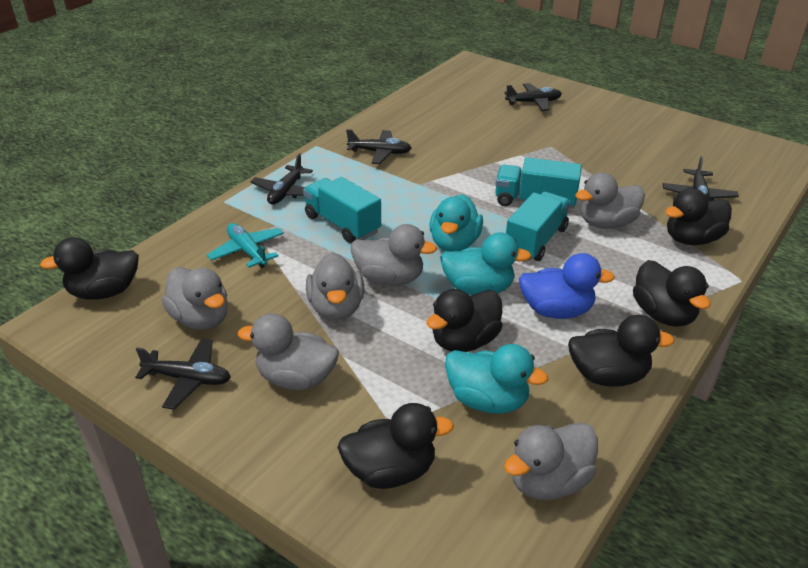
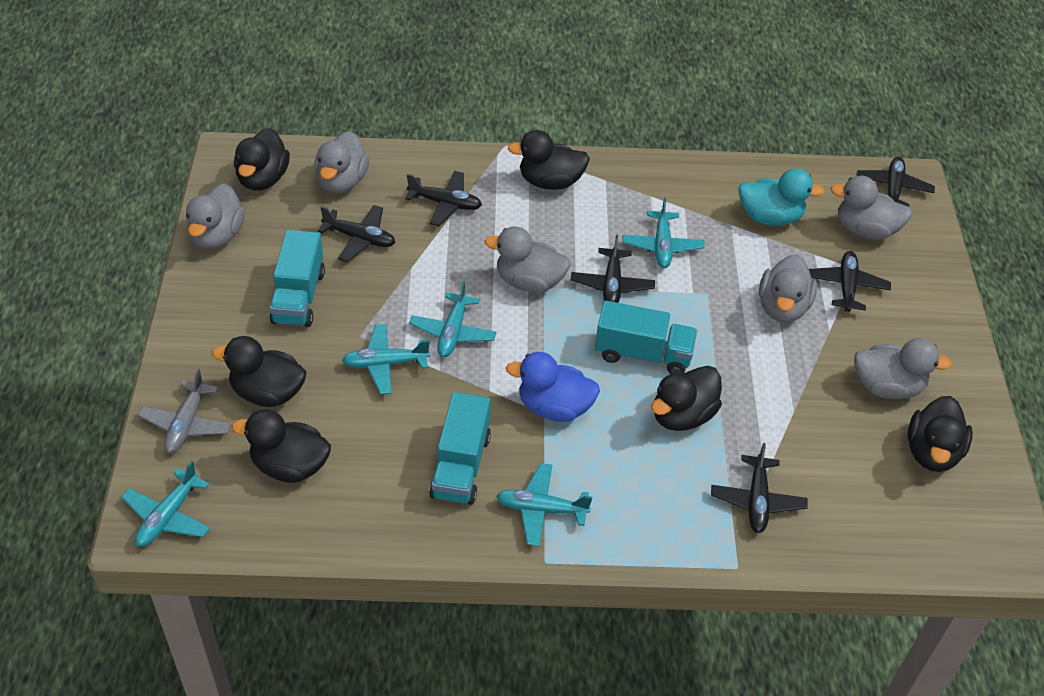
black plane: 5 -> 6
grey plane: 0 -> 1
turquoise duck: 3 -> 1
turquoise plane: 1 -> 5

